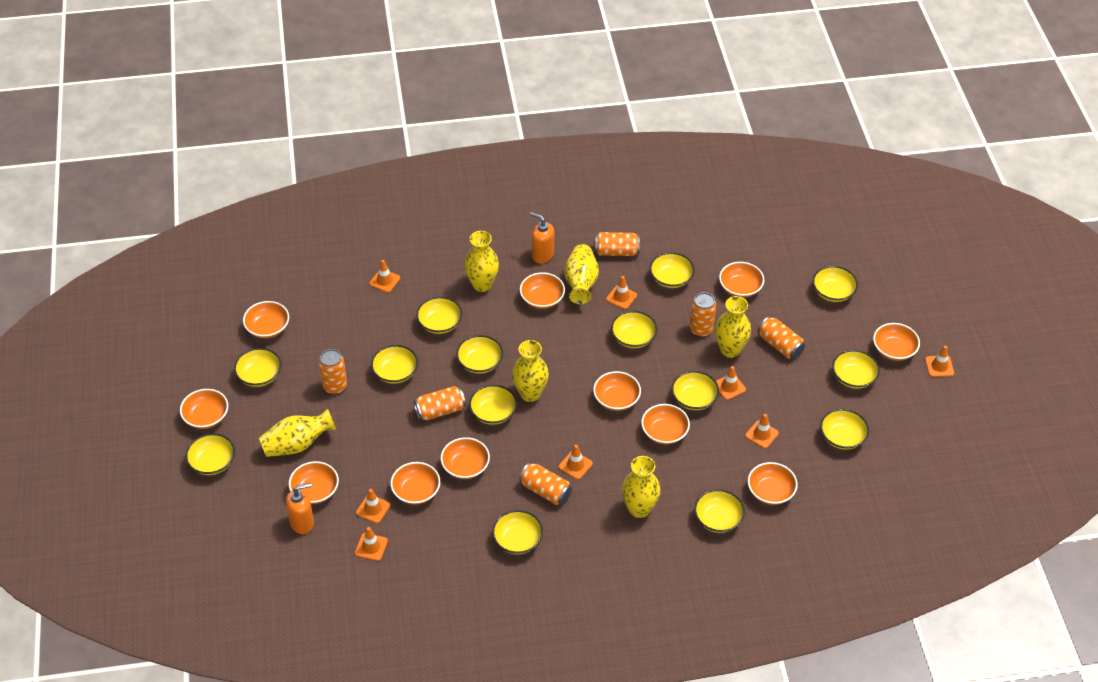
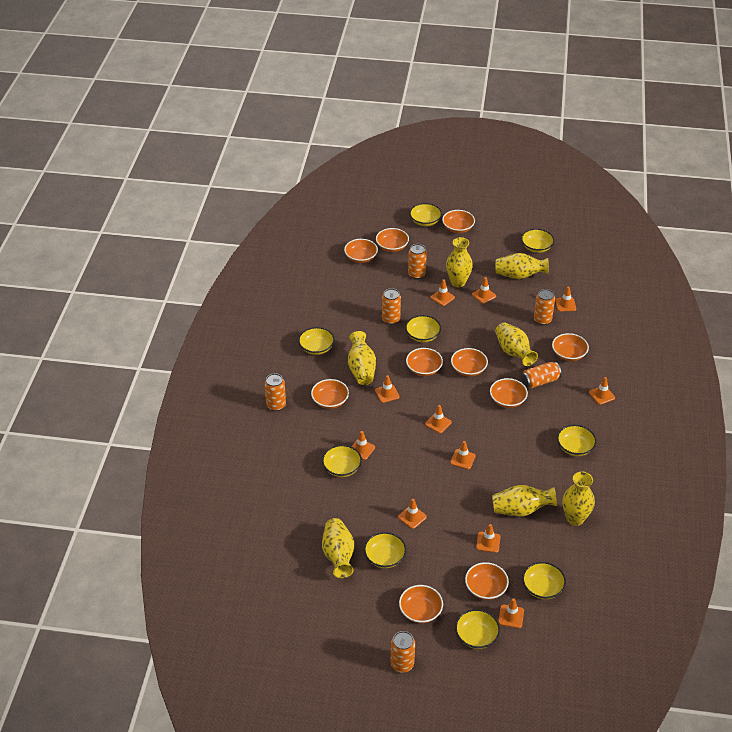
orange bowl: 11 -> 10
orange soap dispenser: 2 -> 0
orange traffic cone: 8 -> 11
yellow bowl: 14 -> 9
yellow vase: 6 -> 7

